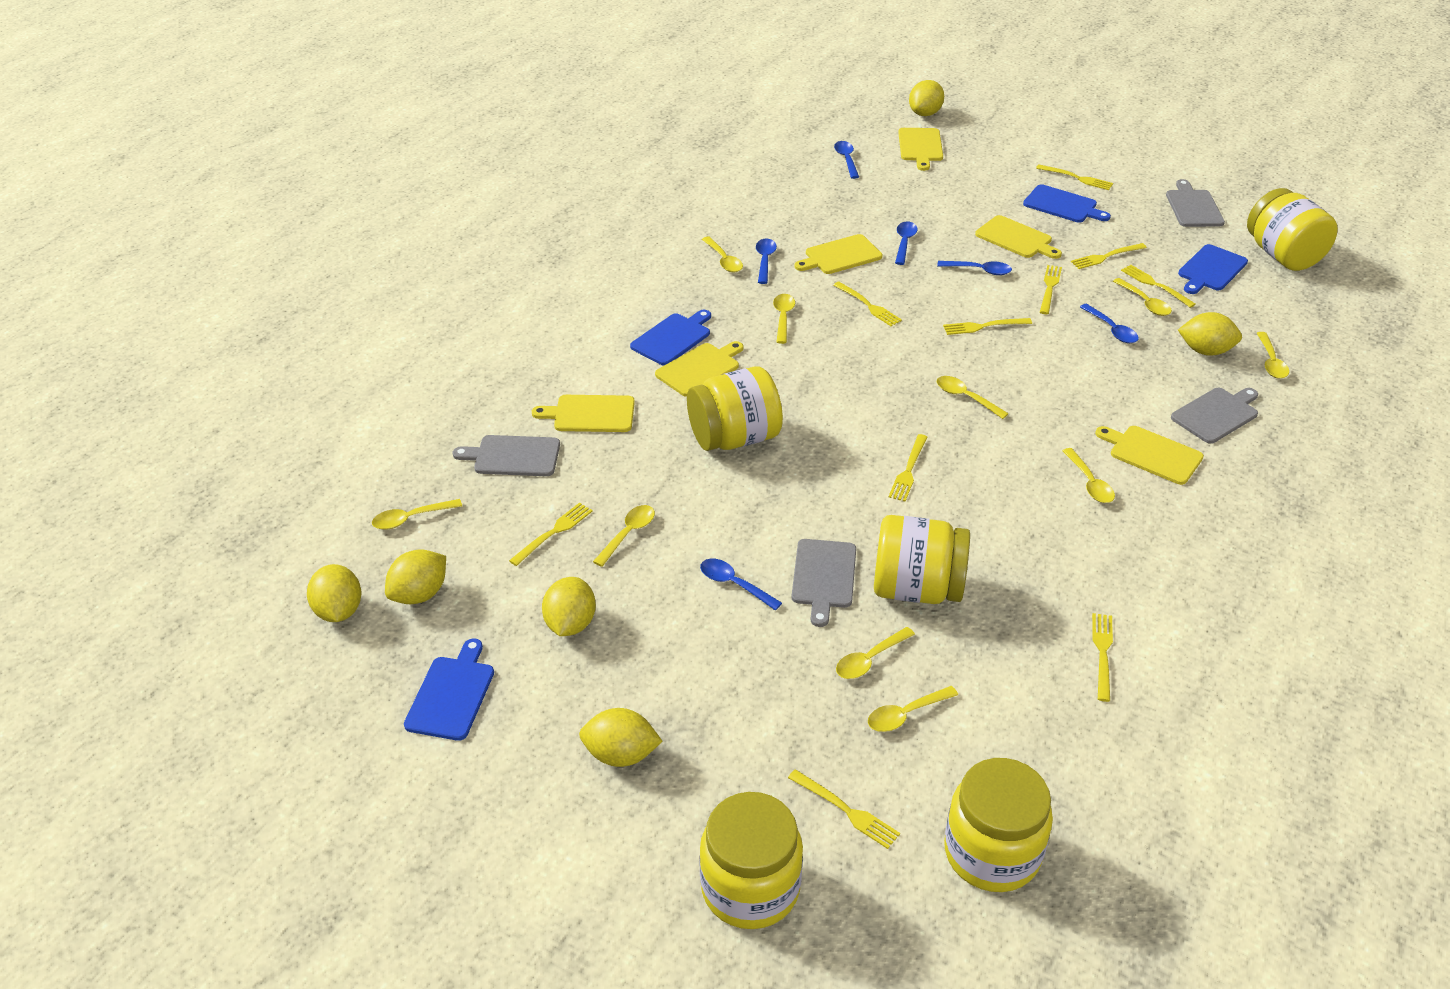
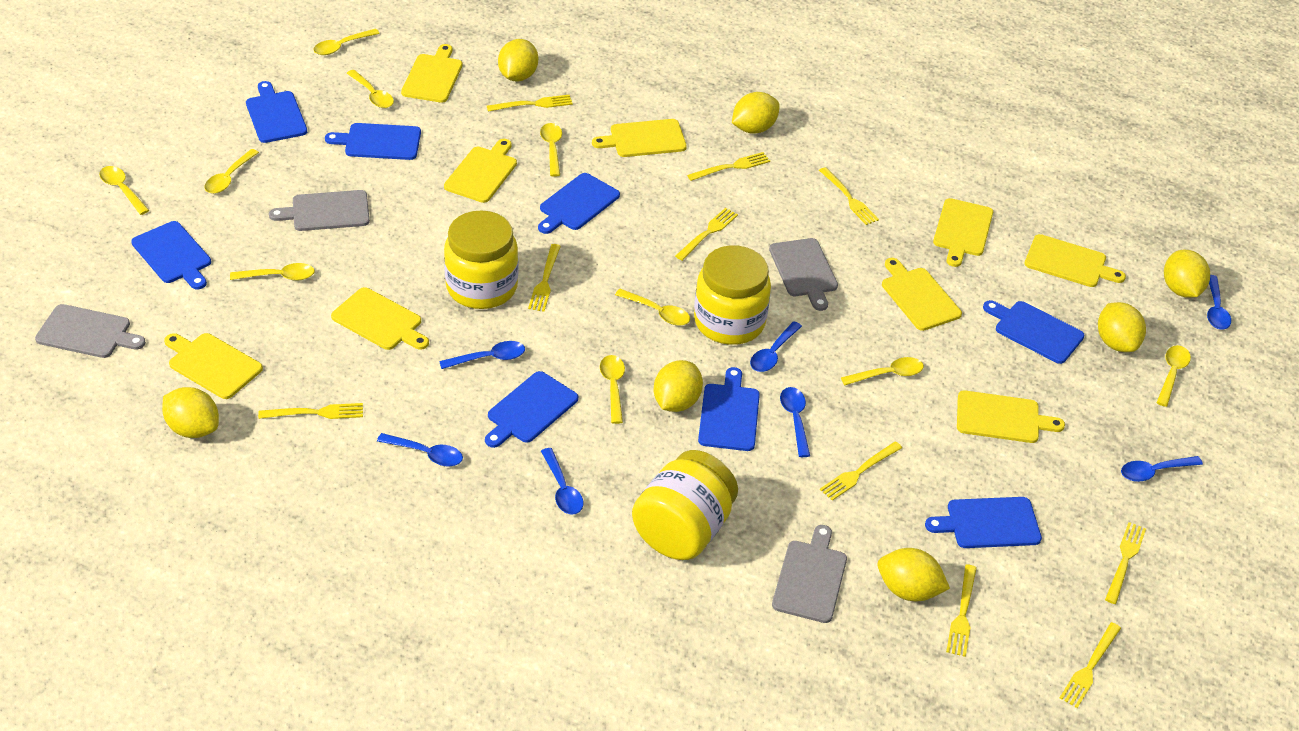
blue cutting board: 4 -> 8
blue spoon: 6 -> 7
yellow cutting board: 6 -> 9
yellow jar: 5 -> 3
yellow lemon: 6 -> 7

